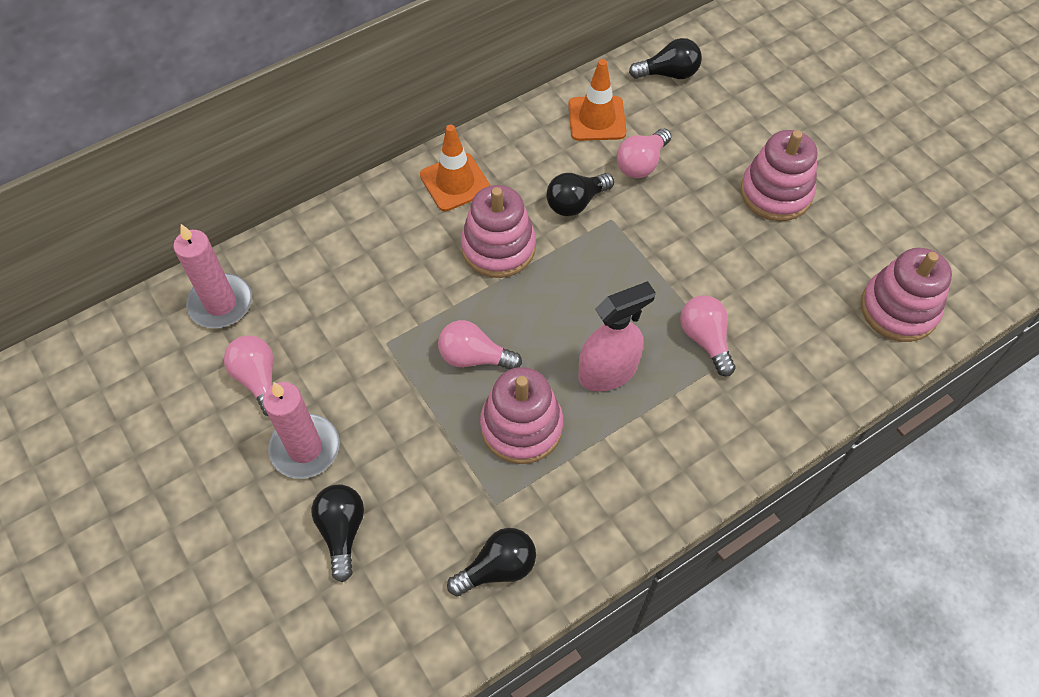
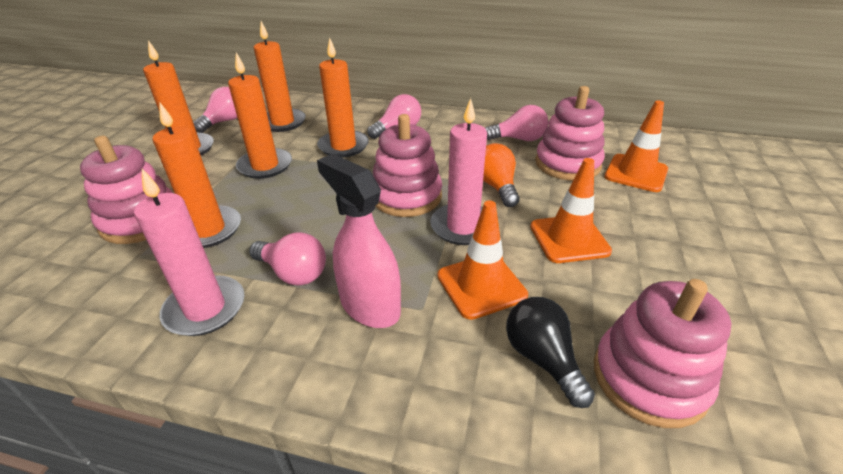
black light bulb: 4 -> 1
orange candle: 0 -> 5
orange light bulb: 0 -> 1
orange traffic cone: 2 -> 3

